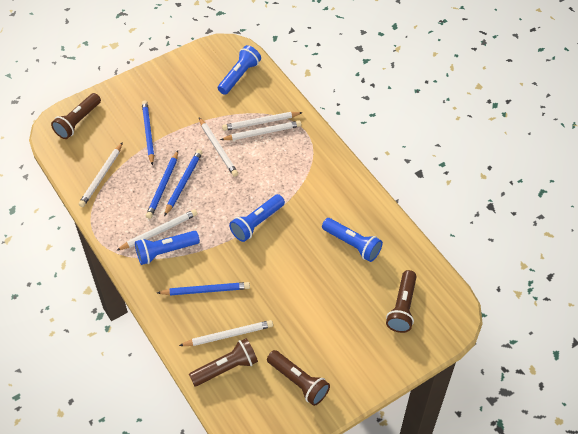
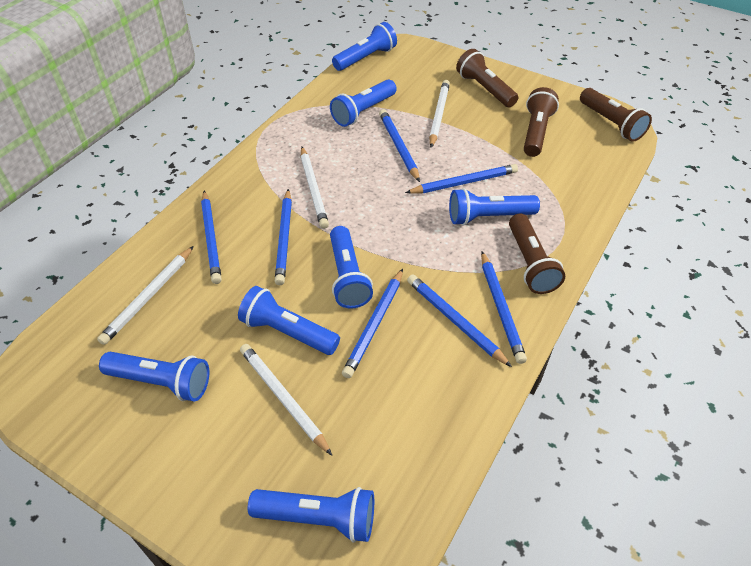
blue flashlight: 4 -> 7
blue pencil: 4 -> 7
white pencil: 6 -> 4

